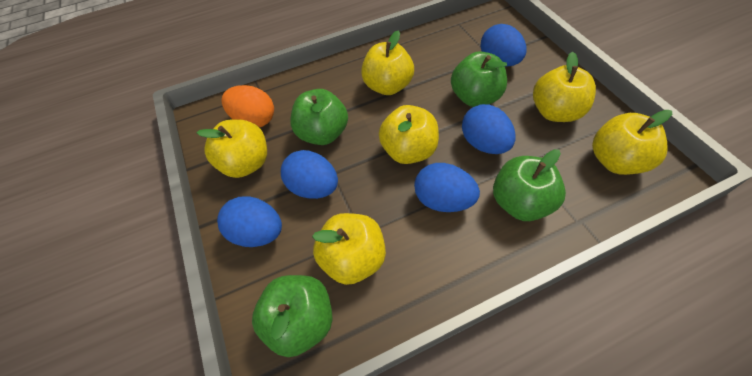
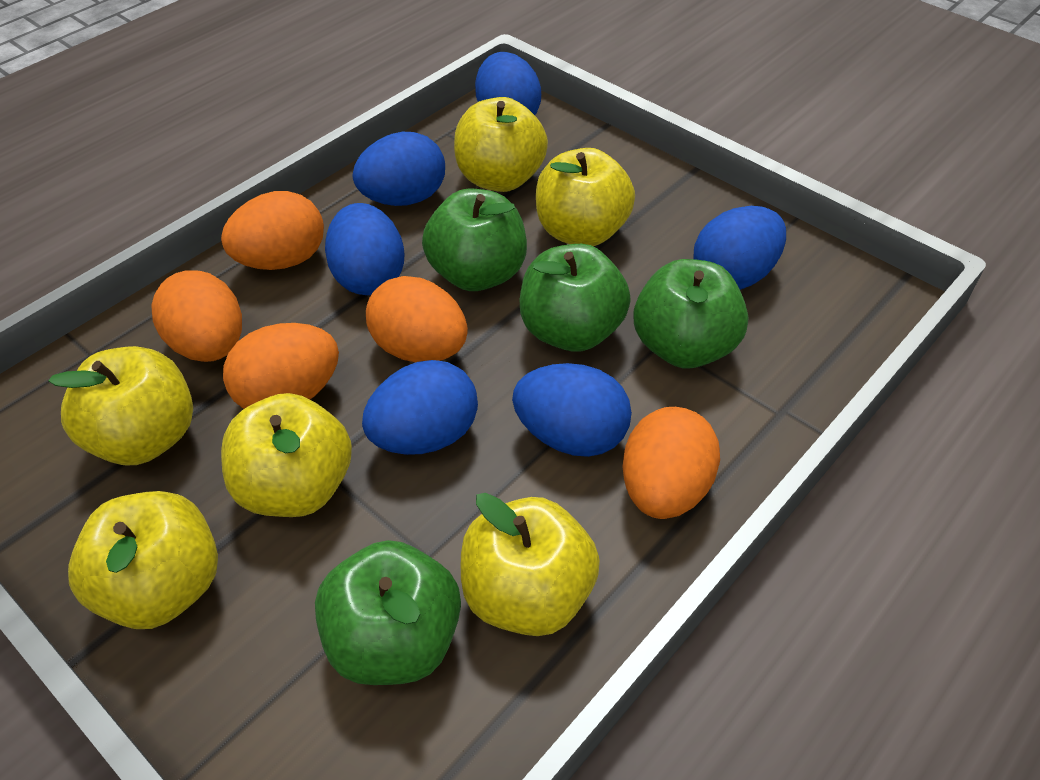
blue egg: 5 -> 6
orange egg: 1 -> 5

